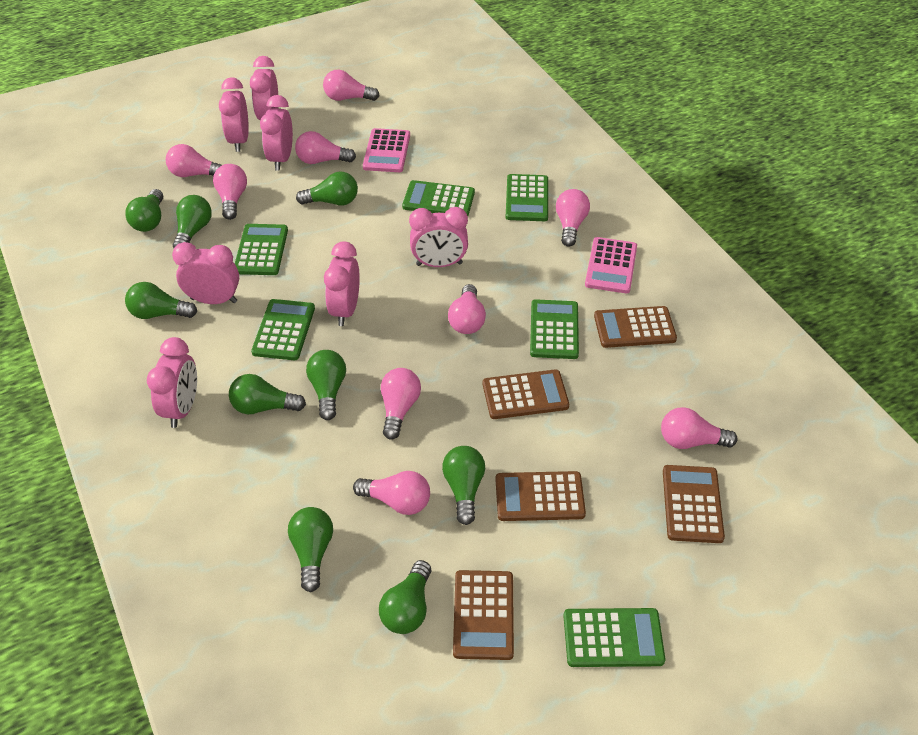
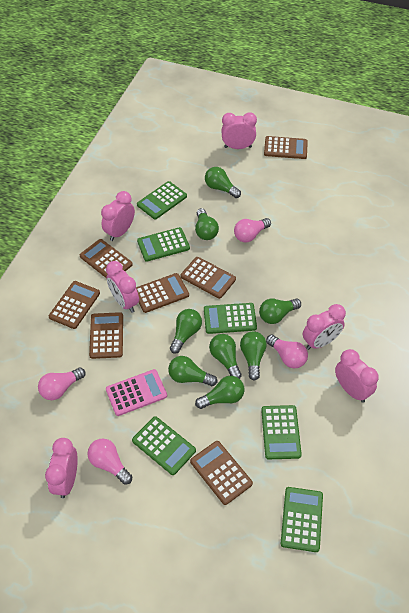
brown calculator: 5 -> 7
green light bulb: 9 -> 8
pink calculator: 2 -> 1
pink clock: 7 -> 6
pink light bulb: 9 -> 4

